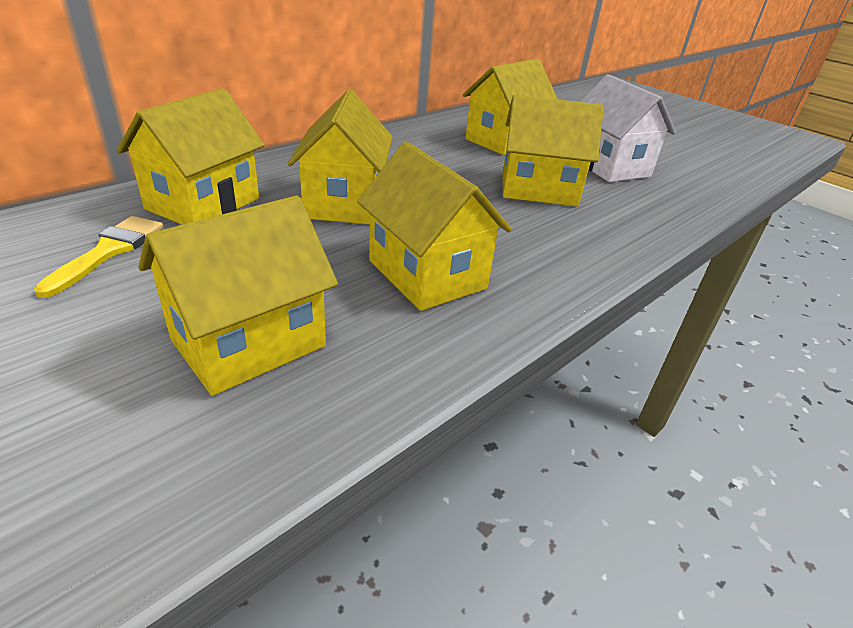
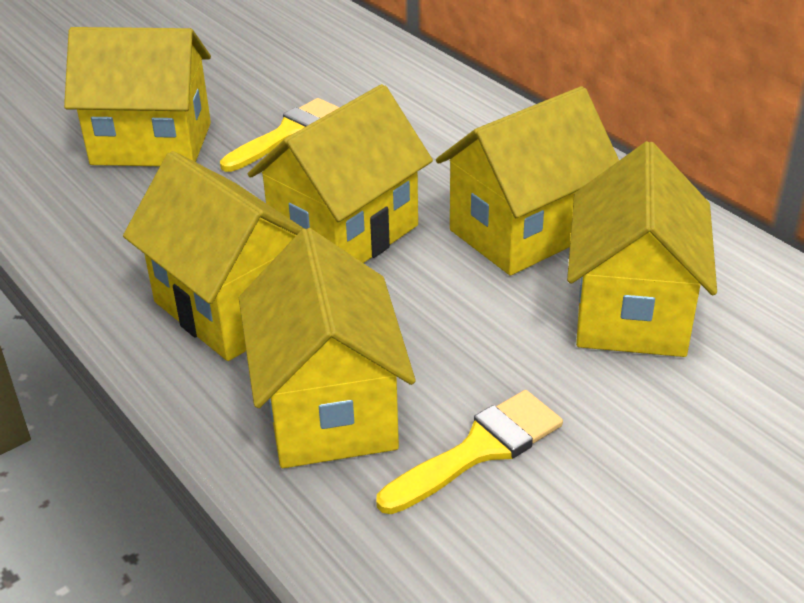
white house: 1 -> 0
yellow brush: 1 -> 2

